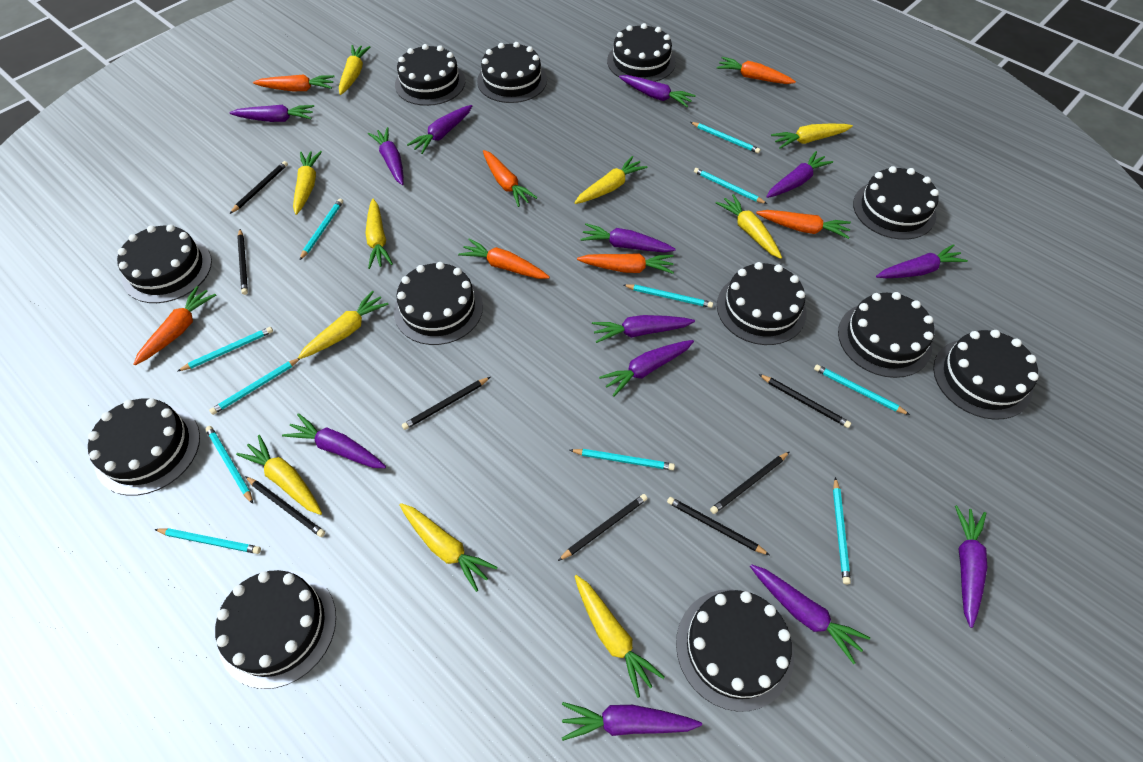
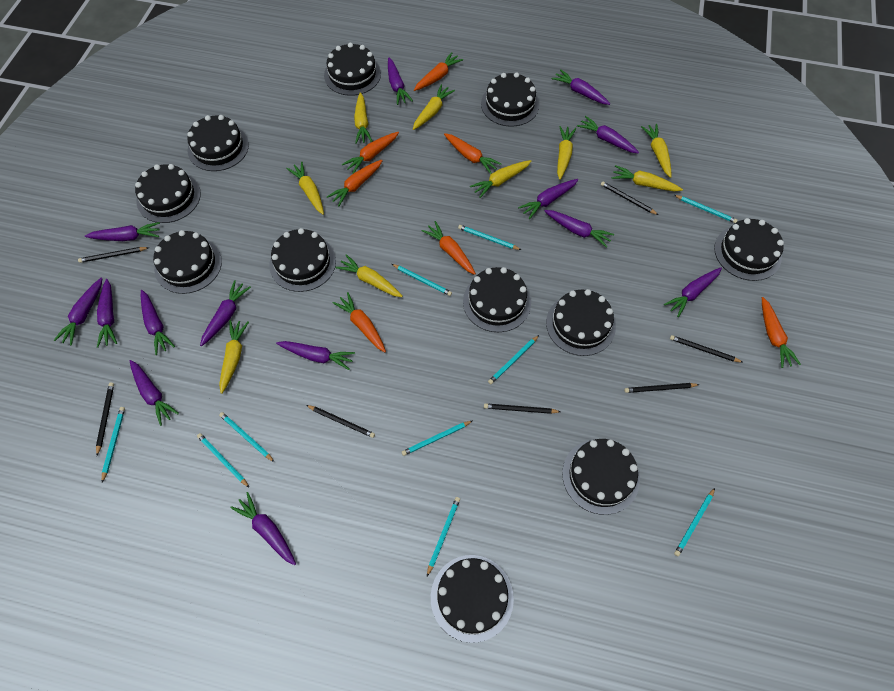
black cake: 12 -> 11
black pencil: 8 -> 7
purple carrot: 13 -> 14
turquoise pencil: 11 -> 10
yellow carrot: 10 -> 9

